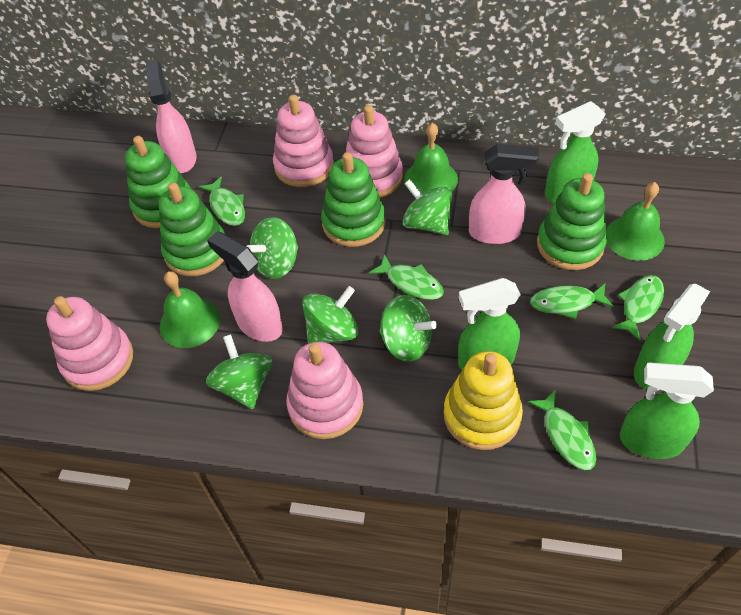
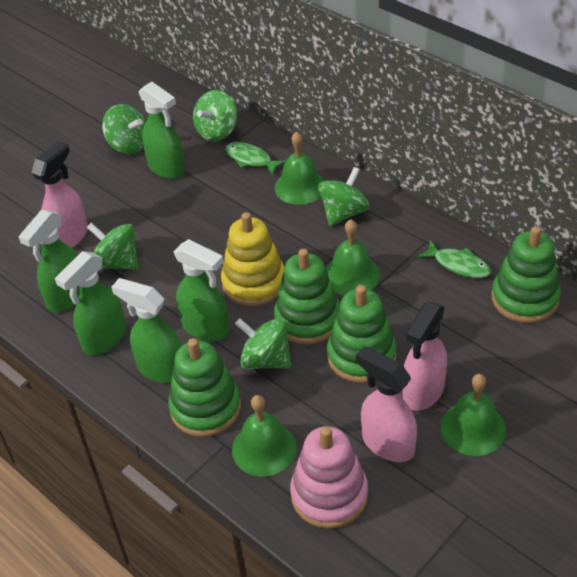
green bell: 3 -> 4
green fish: 5 -> 2
green spray bottle: 4 -> 5
pink stacking toy: 4 -> 1

